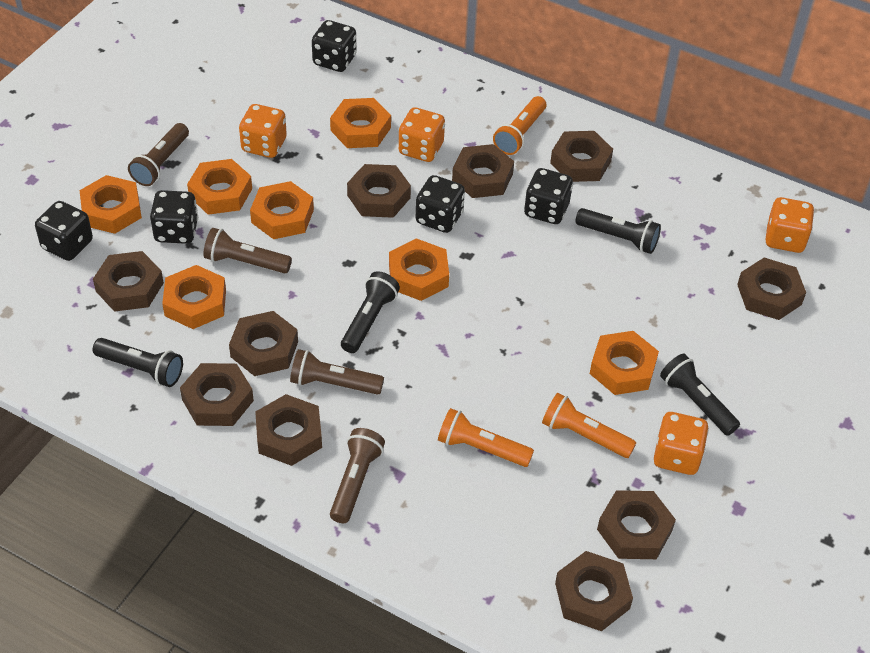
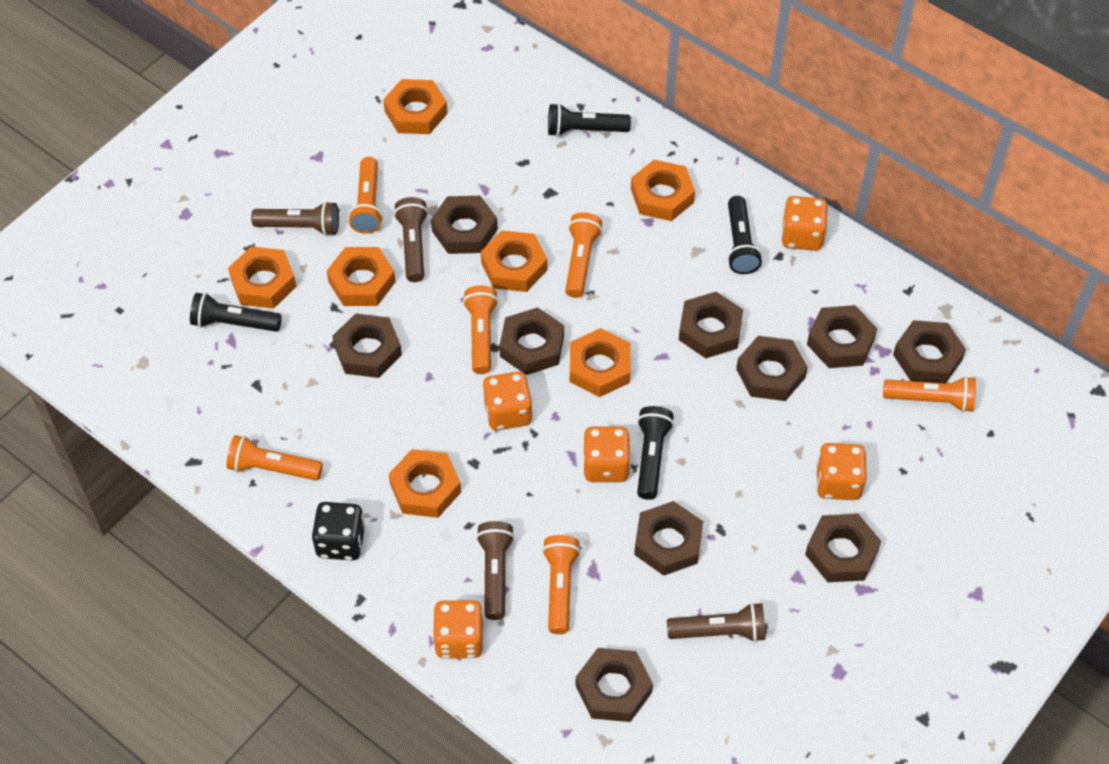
black dice: 5 -> 1
orange dice: 4 -> 5
orange flashlight: 3 -> 6

